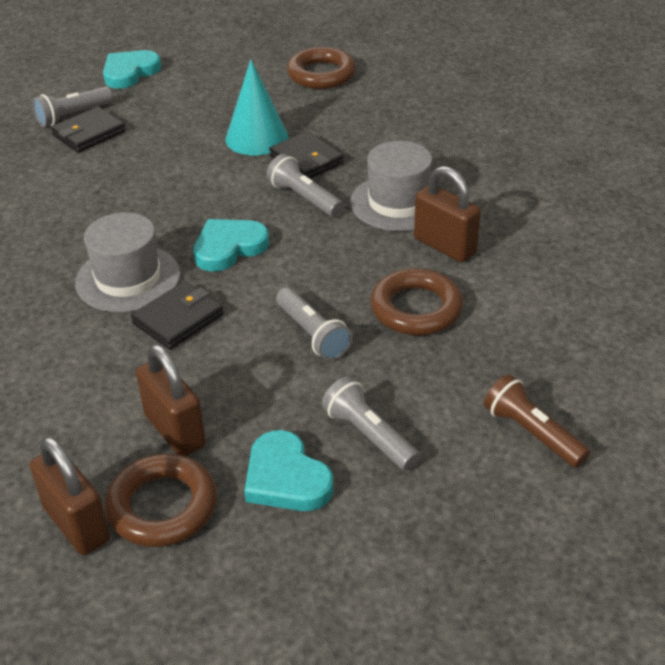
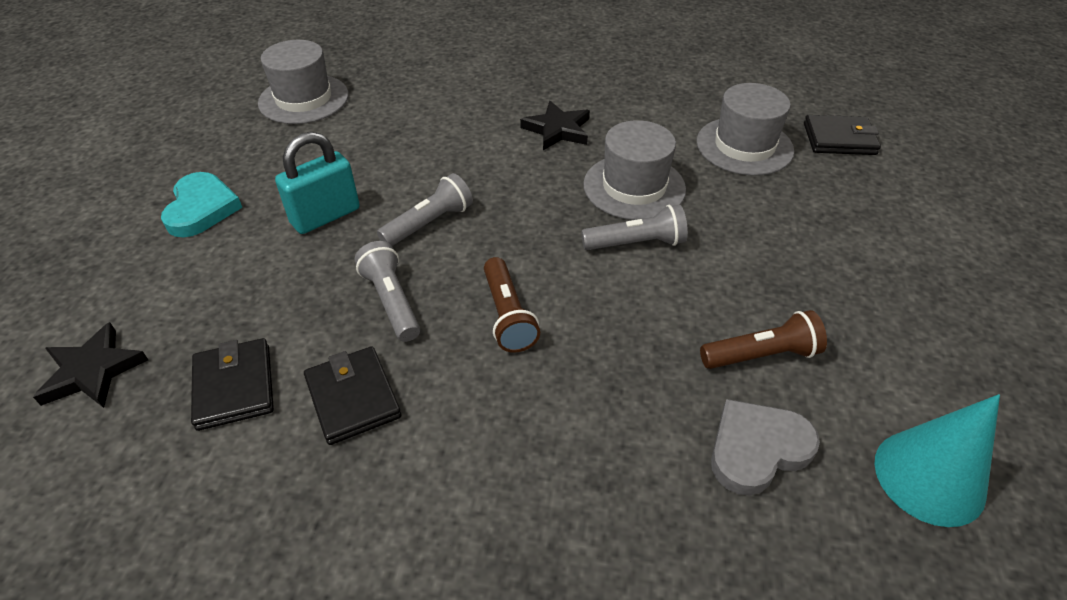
black star: 0 -> 2
brown flashlight: 1 -> 2
brown padlock: 3 -> 0
brown ring: 3 -> 0
grey flashlight: 4 -> 3
grey hat: 2 -> 3
grey heart: 0 -> 1
turquoise heart: 3 -> 1
turquoise padlock: 0 -> 1

